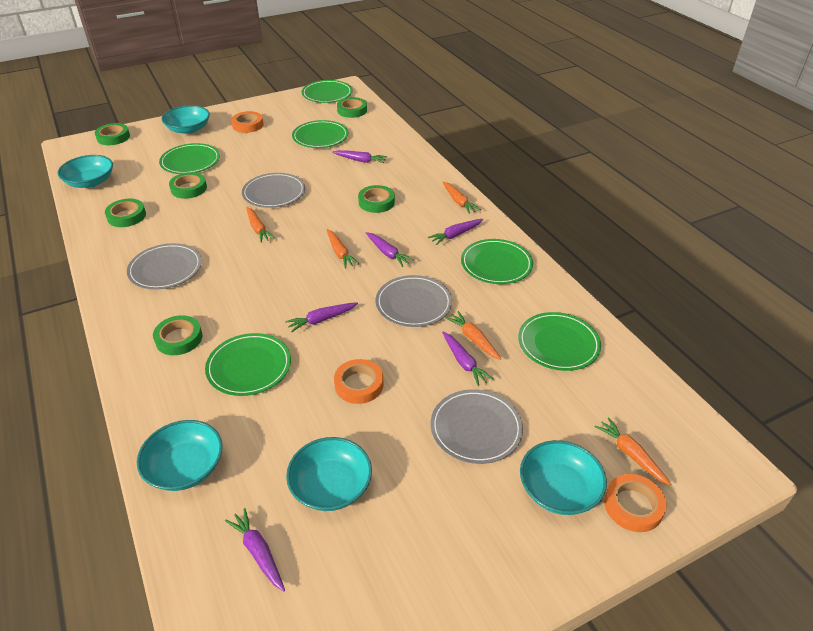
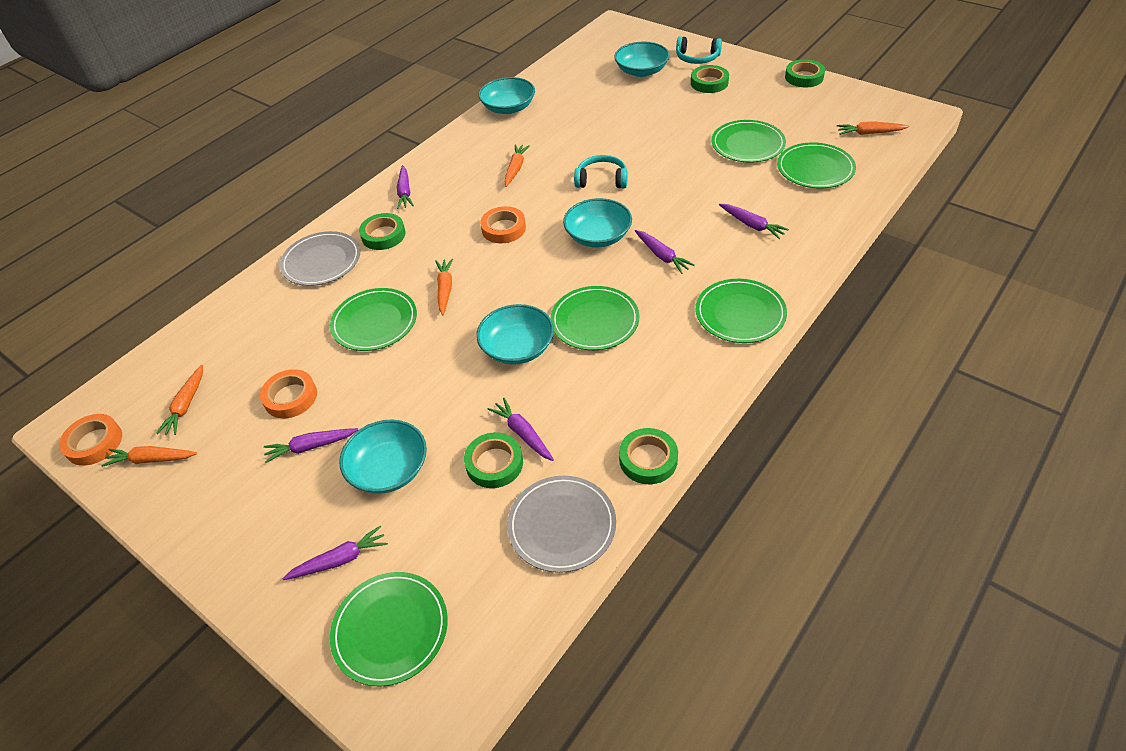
green tape: 6 -> 5
grey plate: 4 -> 2
turquoise headphones: 0 -> 2

